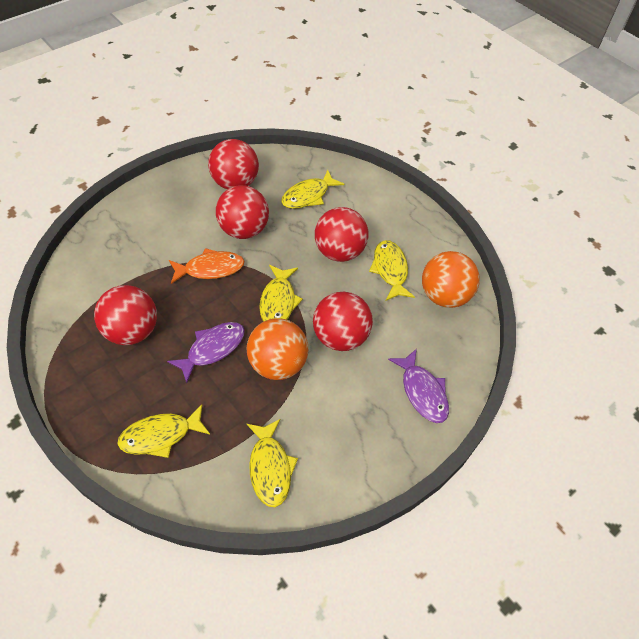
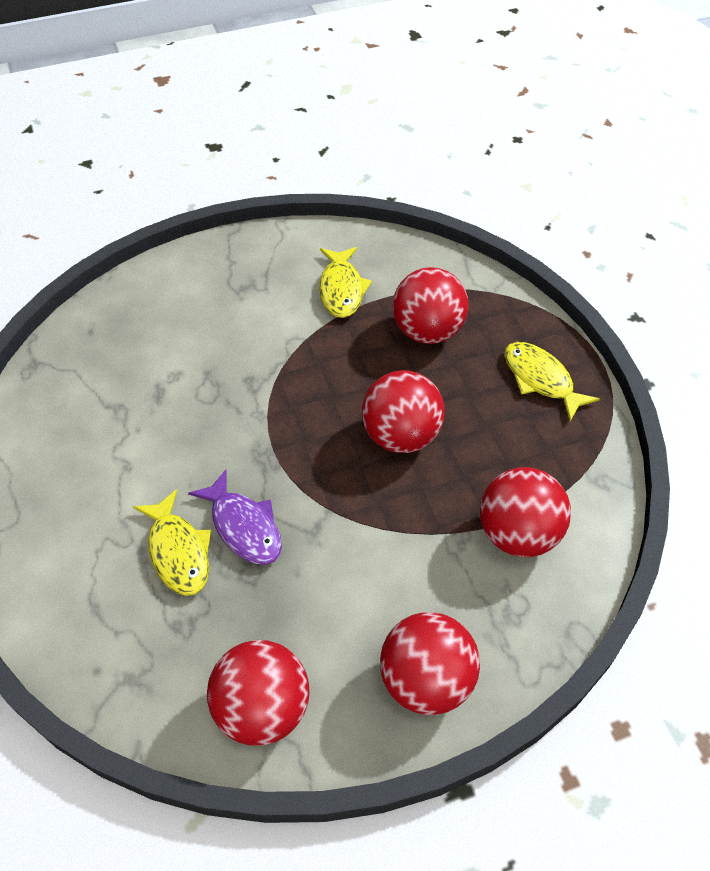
orange ball: 2 -> 0
orange fish: 1 -> 0
purple fish: 2 -> 1
yellow fish: 5 -> 3

